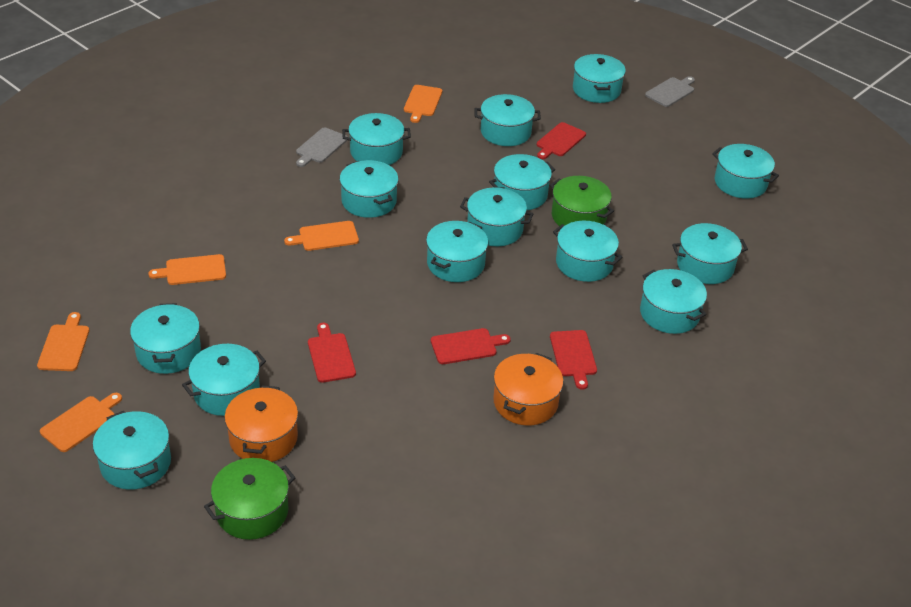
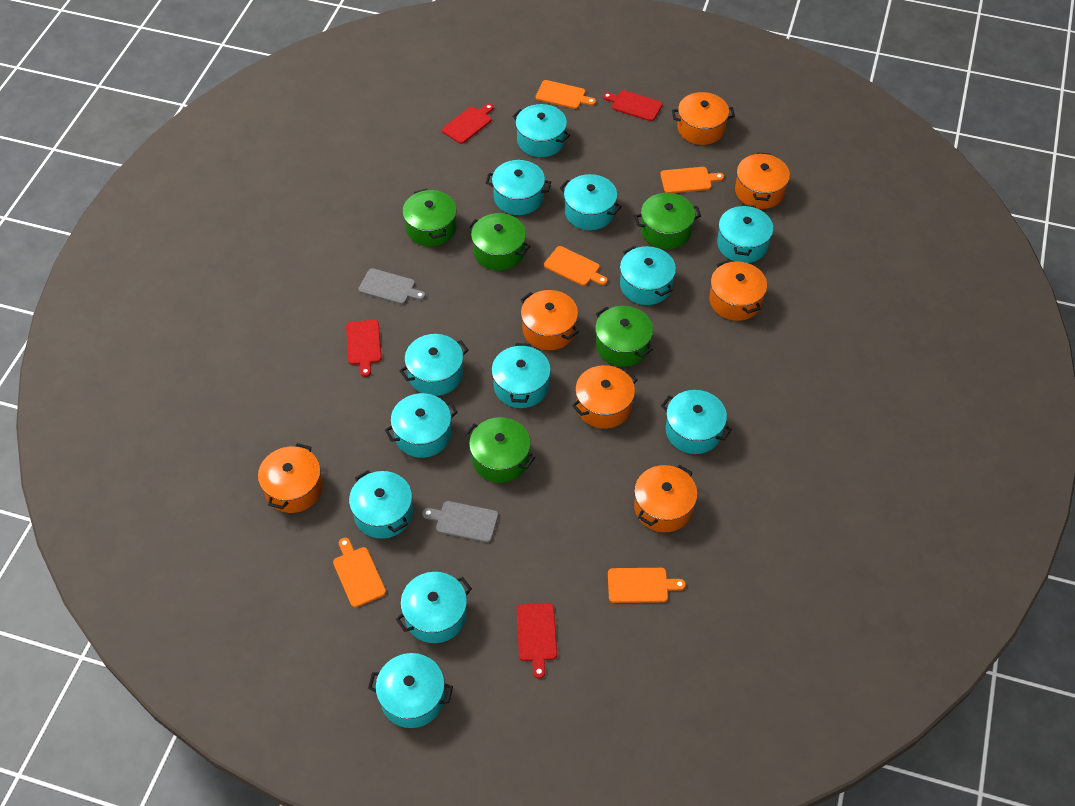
green pot: 2 -> 5
orange pot: 2 -> 7
turquoise pot: 14 -> 12

